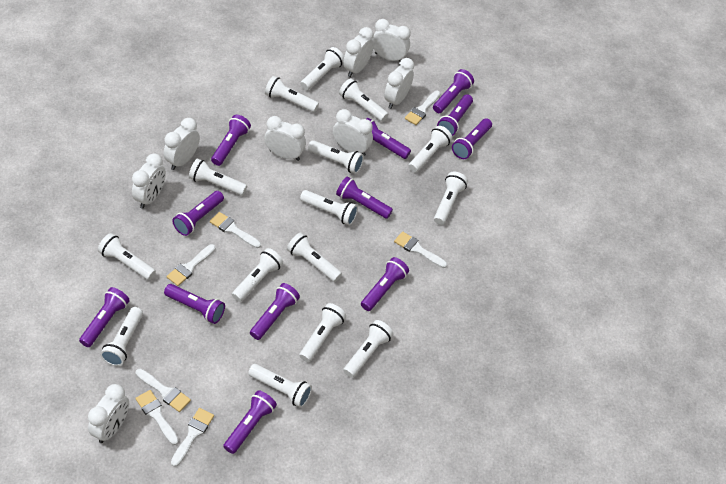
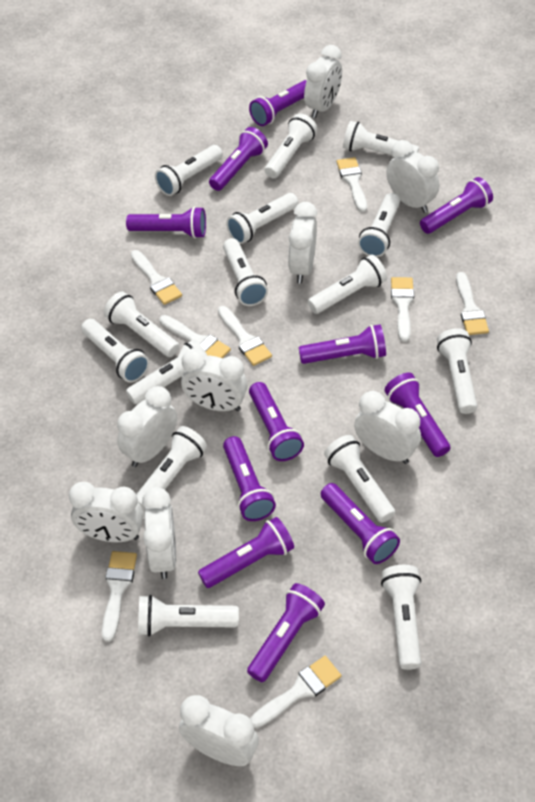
purple flashlight: 12 -> 11
white brush: 7 -> 8
white clock: 8 -> 9

